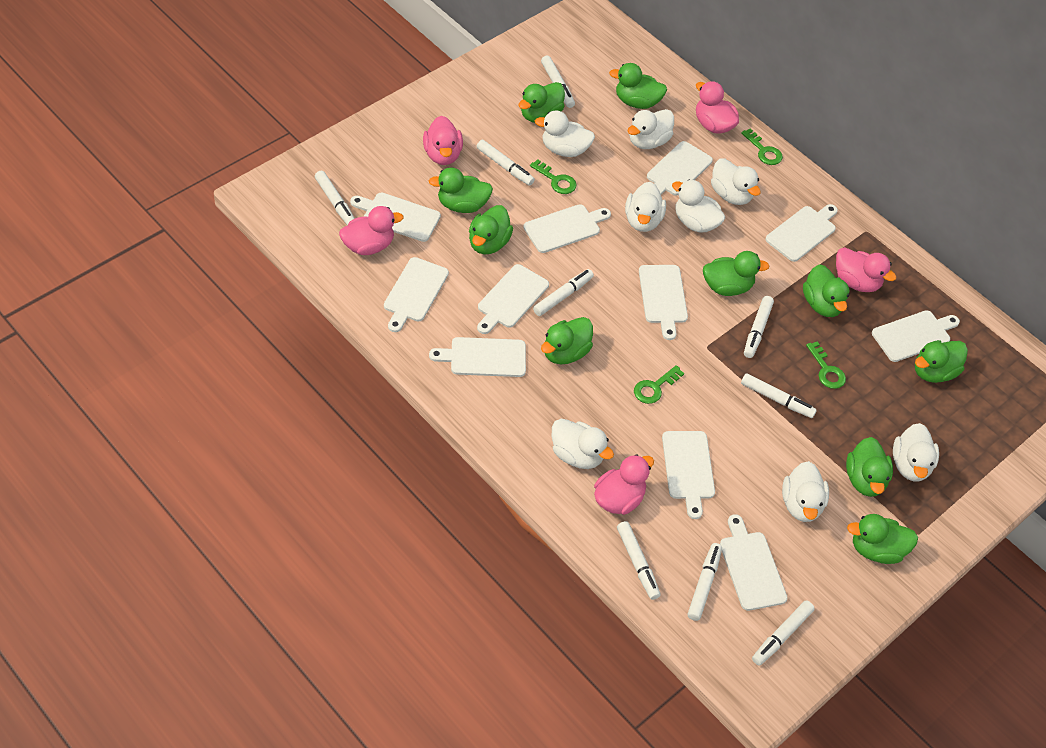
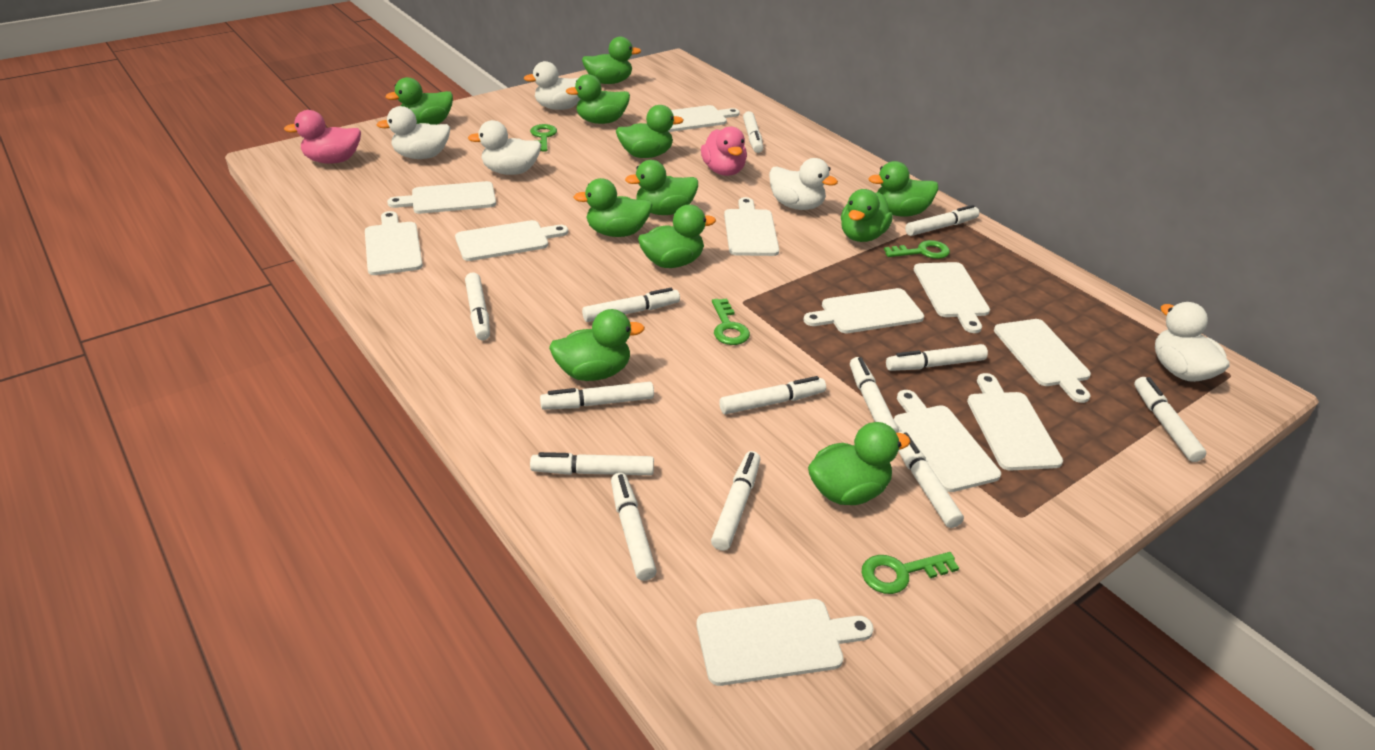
green duck: 10 -> 11
pink duck: 5 -> 2
white duck: 8 -> 5
white marker: 9 -> 13

